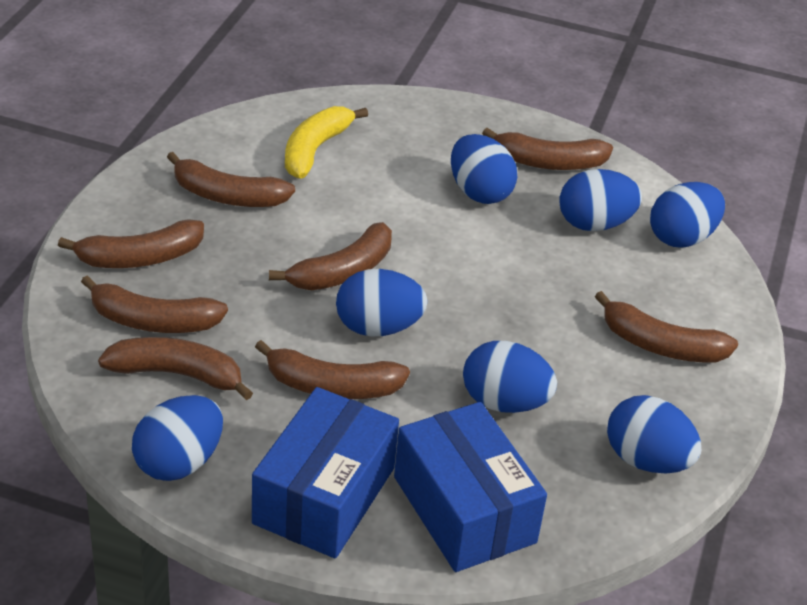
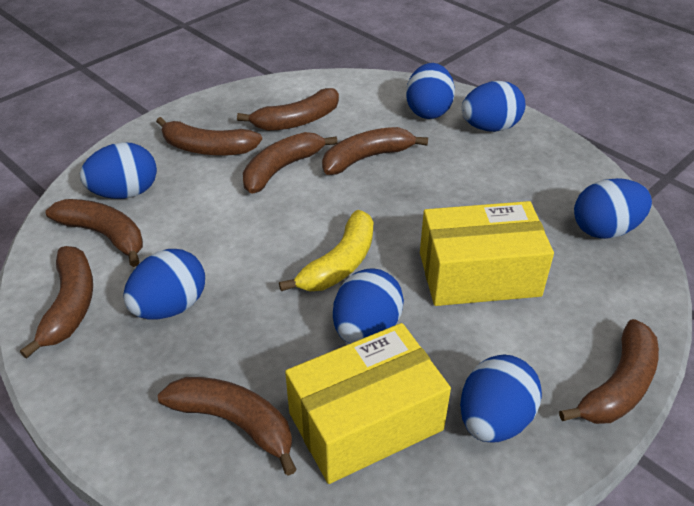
blue box: 2 -> 0
yellow box: 0 -> 2

